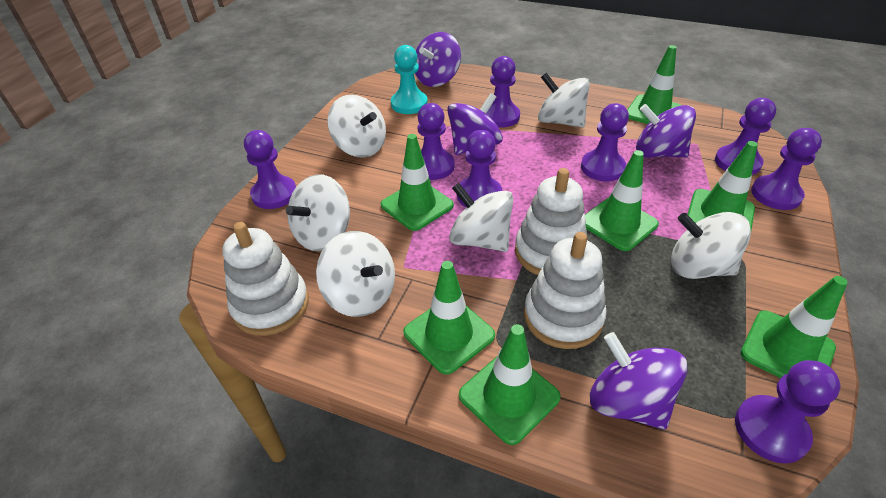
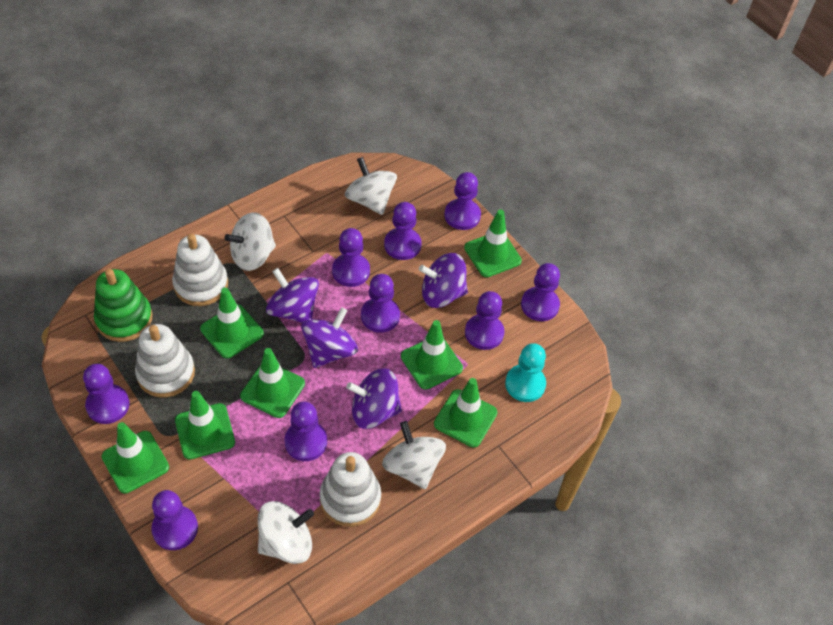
green stacking toy: 0 -> 1
purple pawn: 8 -> 9
white spinning top: 6 -> 4

